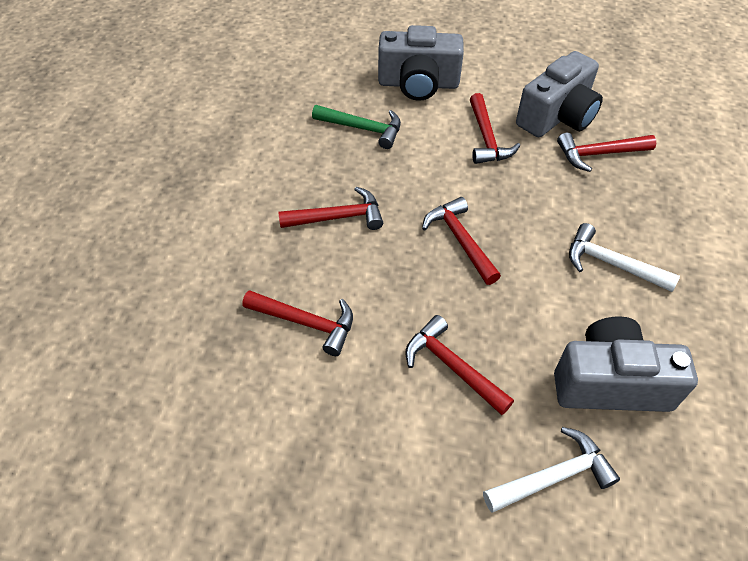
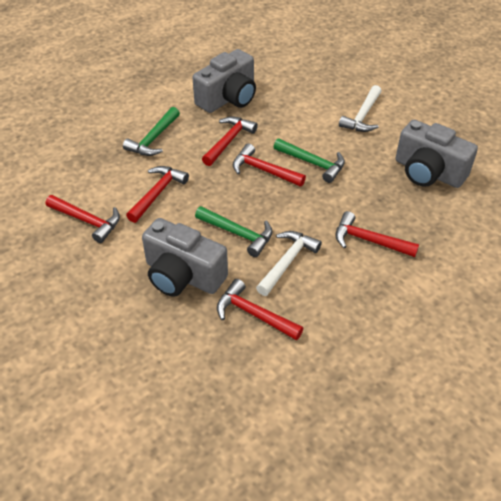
green hammer: 1 -> 3

